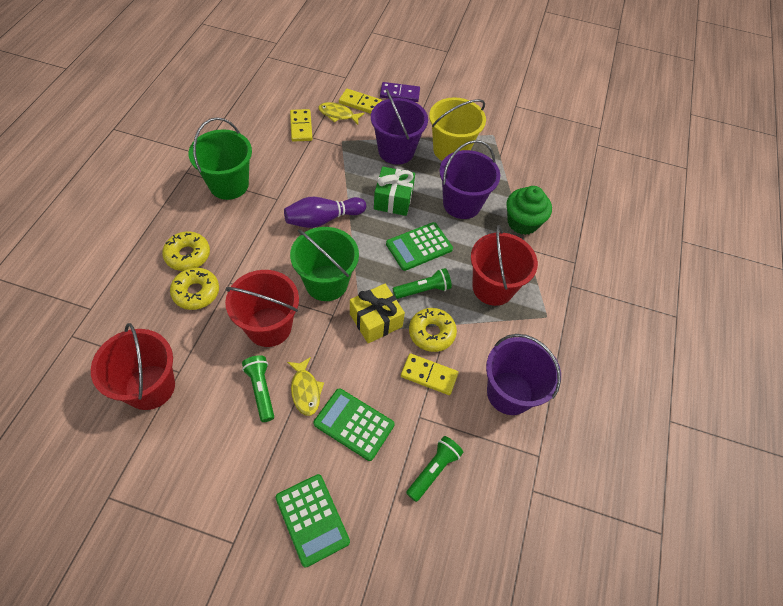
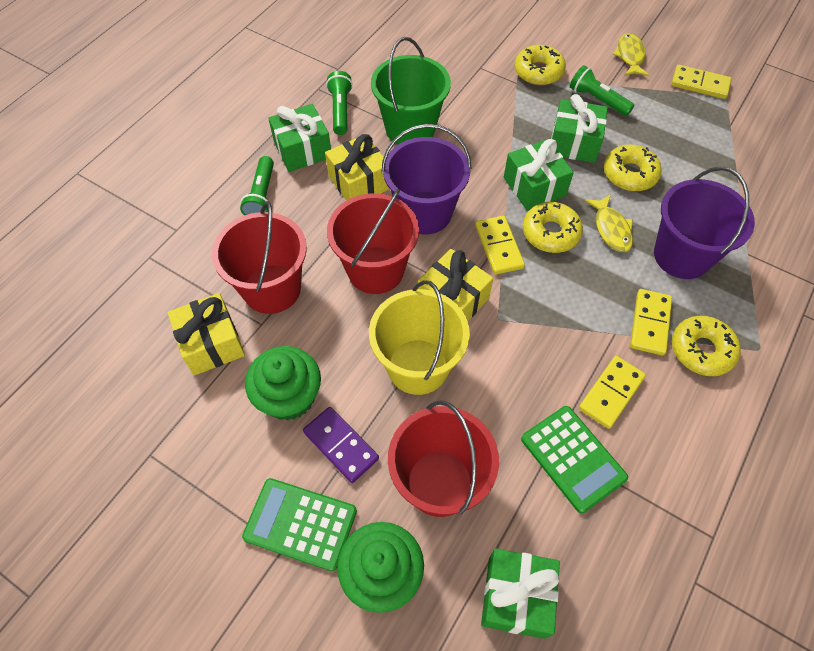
green bucket: 2 -> 1
green calculator: 3 -> 2
green cupcake: 1 -> 2
green gift: 1 -> 4
purple bowling pin: 1 -> 0
purple bucket: 3 -> 2
yellow domino: 3 -> 4
yellow donut: 3 -> 4
yellow gift: 1 -> 3

